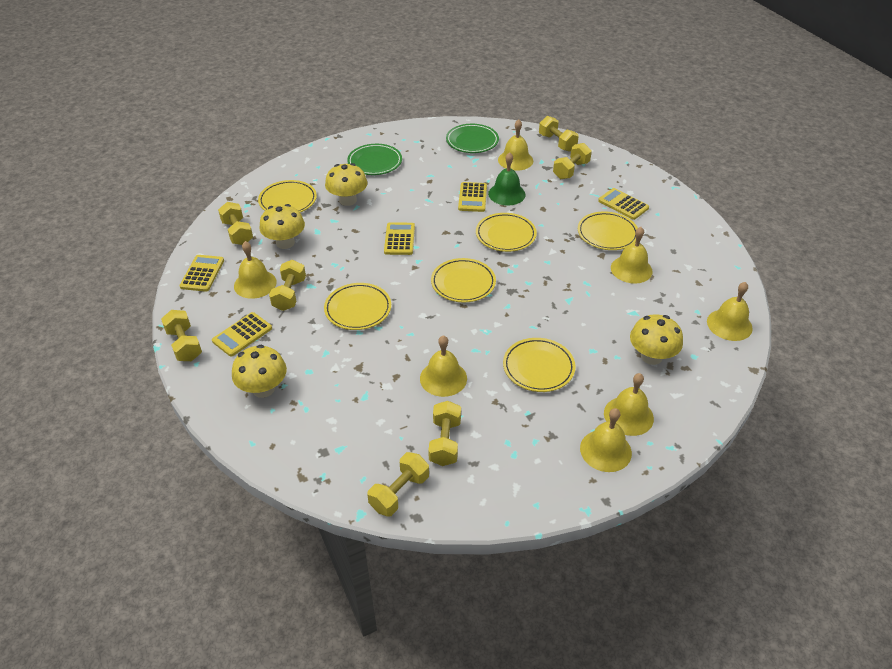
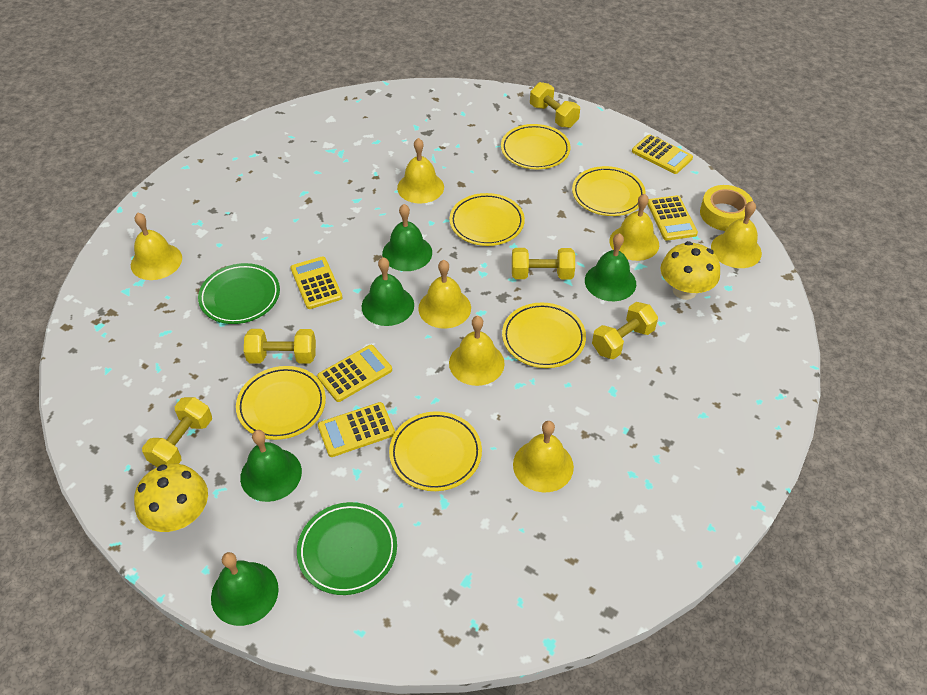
green bell: 1 -> 5
yellow dumbbell: 7 -> 5
yellow mushroom: 4 -> 2
yellow tape: 0 -> 1

